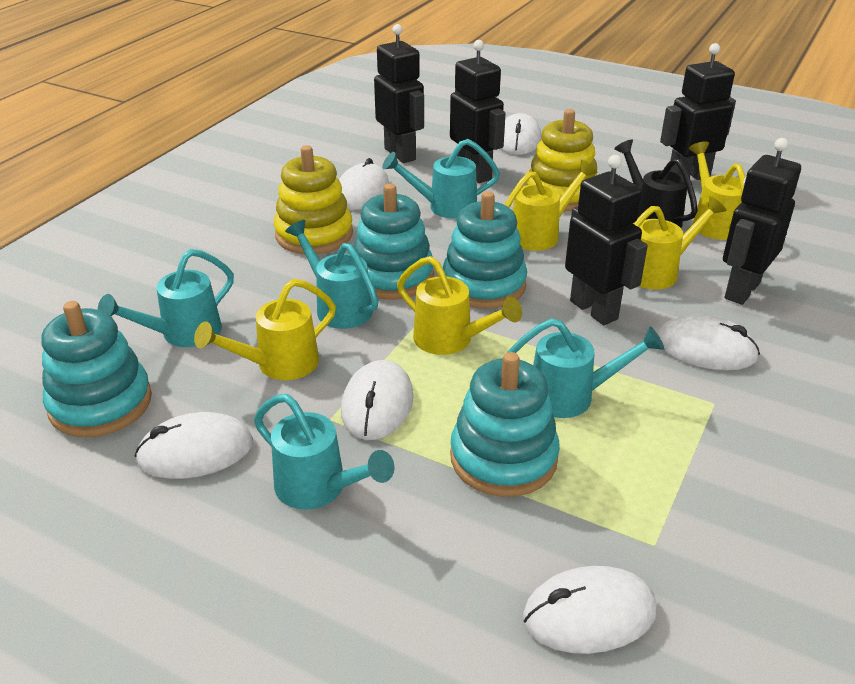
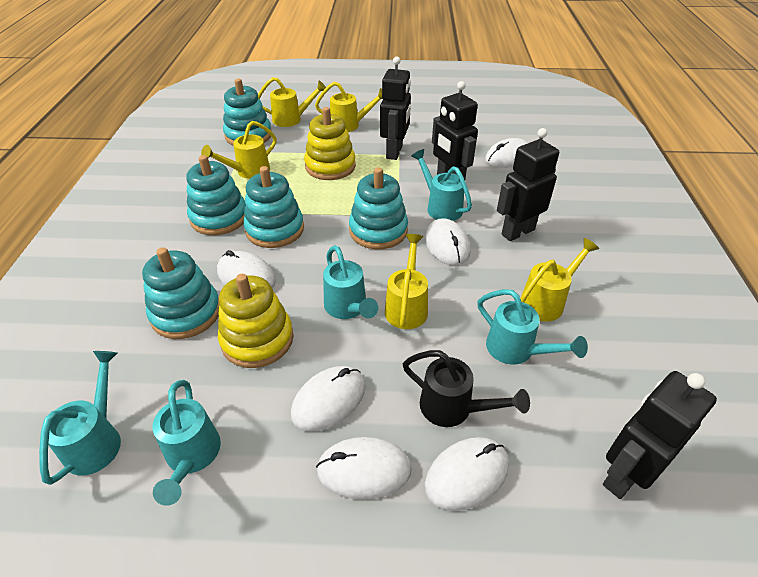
black robot: 5 -> 4
turquoise stacking toy: 4 -> 5

